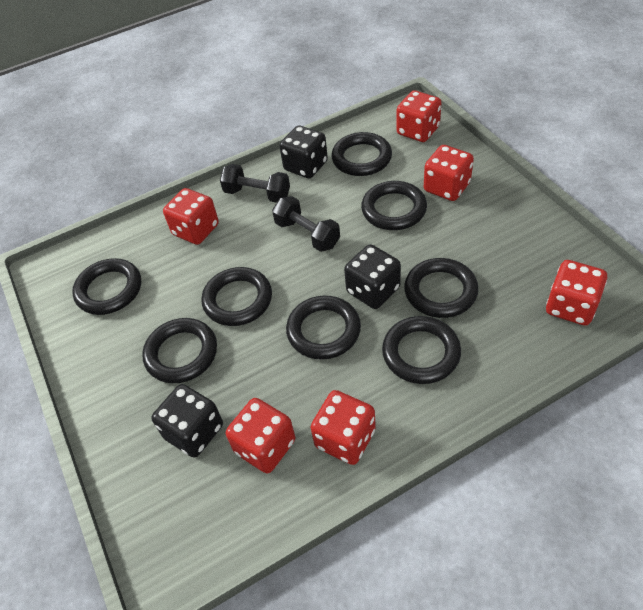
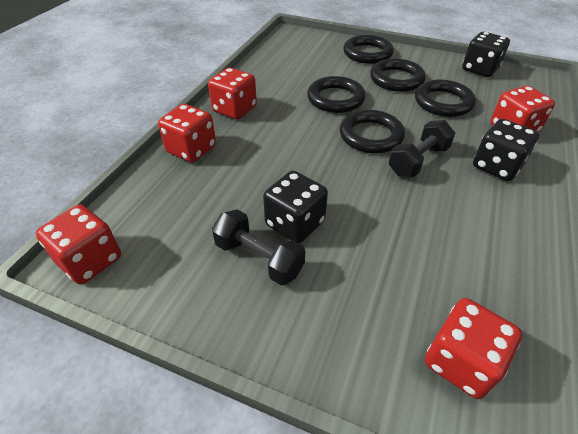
black ring: 8 -> 5
red dice: 6 -> 5

